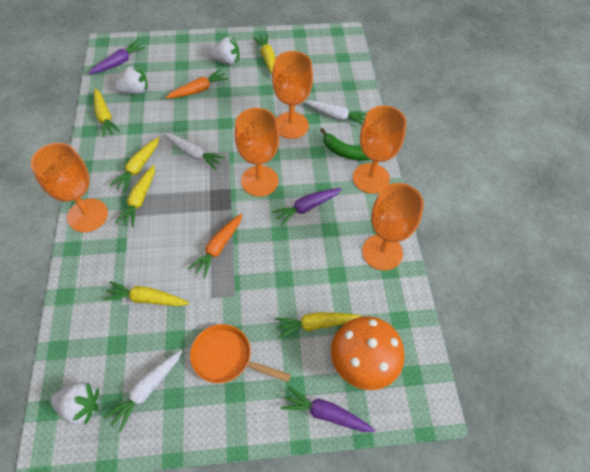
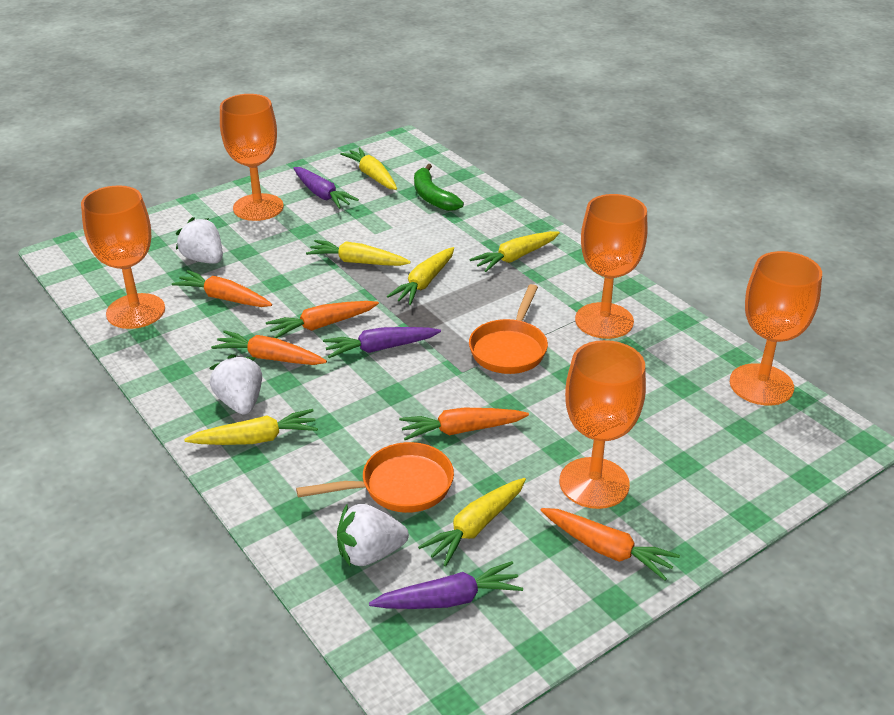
orange carrot: 2 -> 5
orange mushroom: 1 -> 0
orange pan: 1 -> 2
white carrot: 3 -> 0

